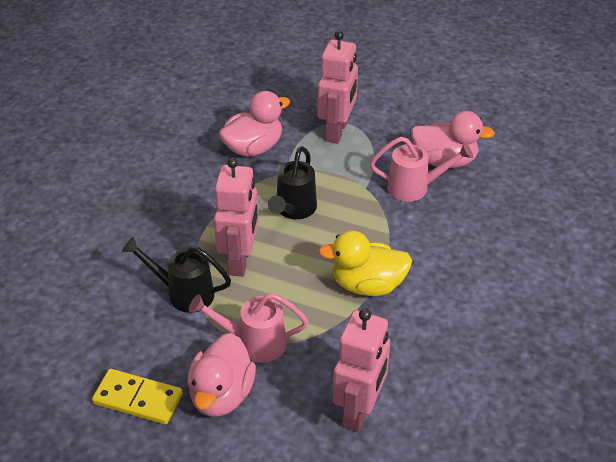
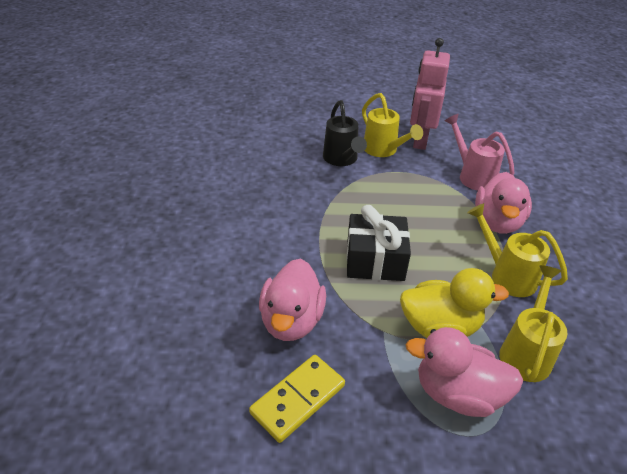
black gift: 0 -> 1
black watering can: 2 -> 1
pink robot: 3 -> 1
pink watering can: 2 -> 1
yellow watering can: 0 -> 3

